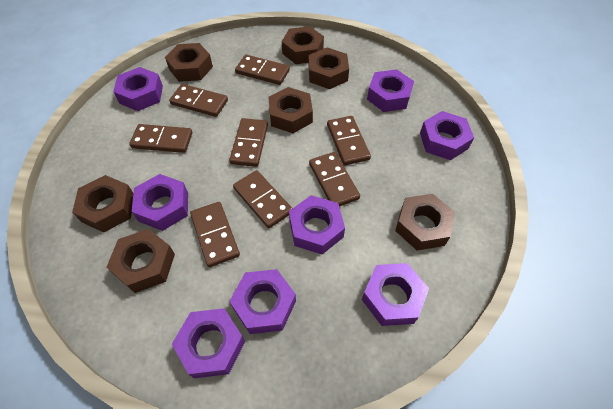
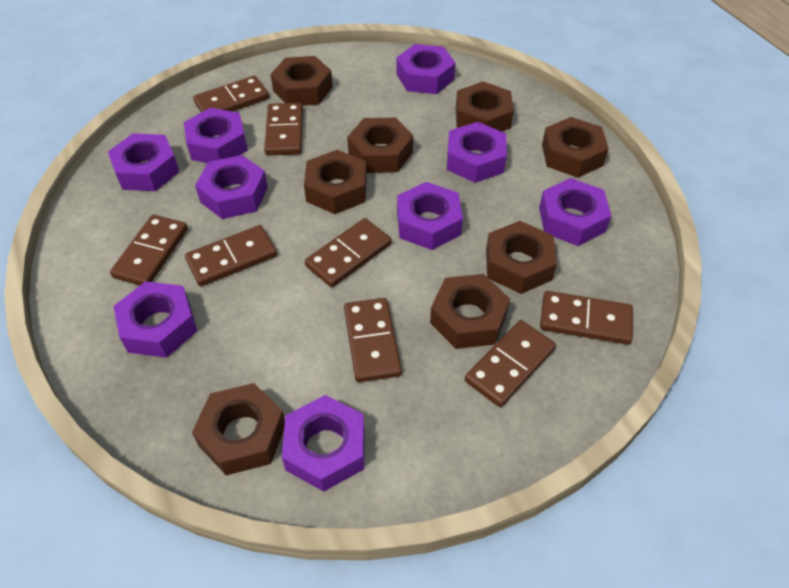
brown nut: 7 -> 8
purple nut: 8 -> 9

